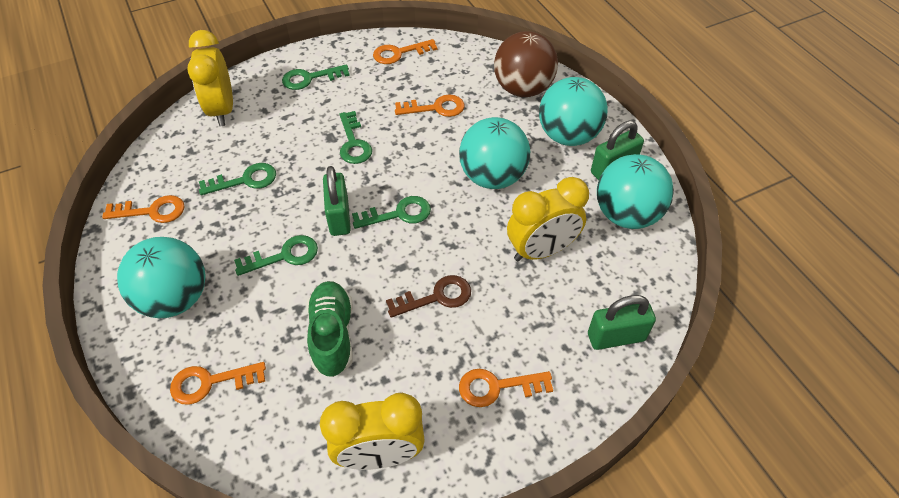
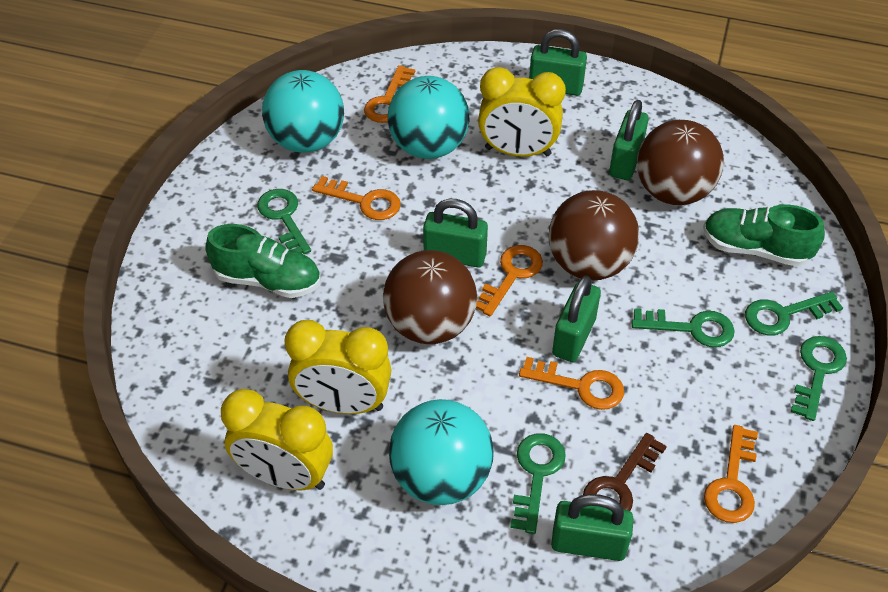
brown ball: 1 -> 3
green padlock: 3 -> 5
green shoe: 1 -> 2
turquoise ball: 4 -> 3

